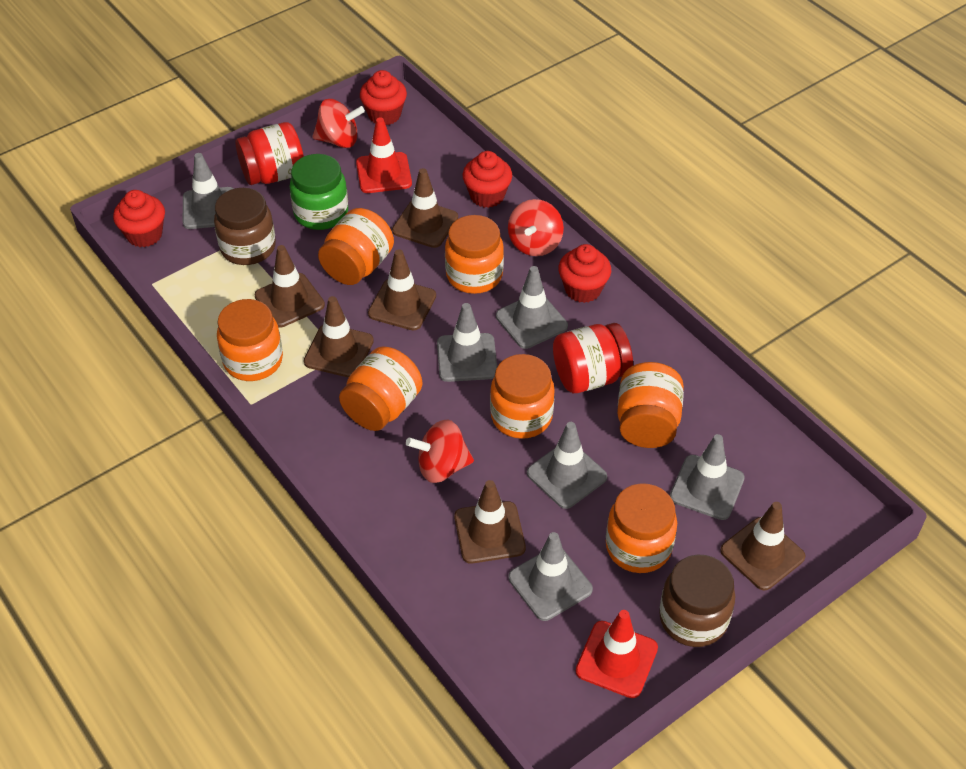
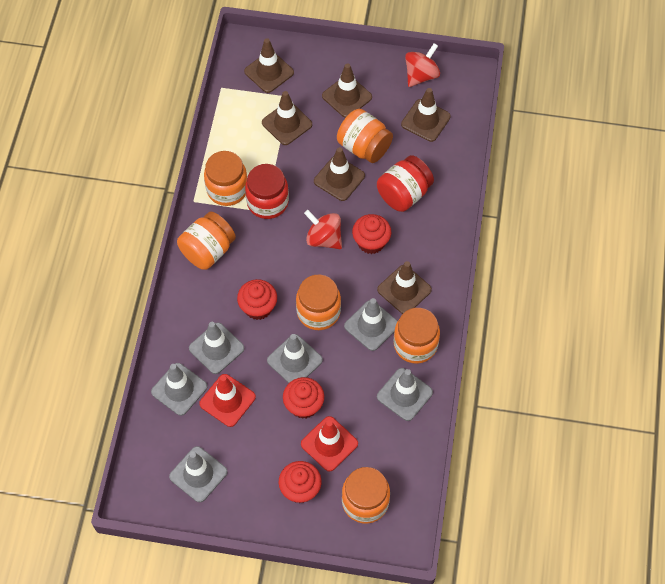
brown jar: 2 -> 0
green jar: 1 -> 0
orange jar: 7 -> 6
red spinning top: 3 -> 2

